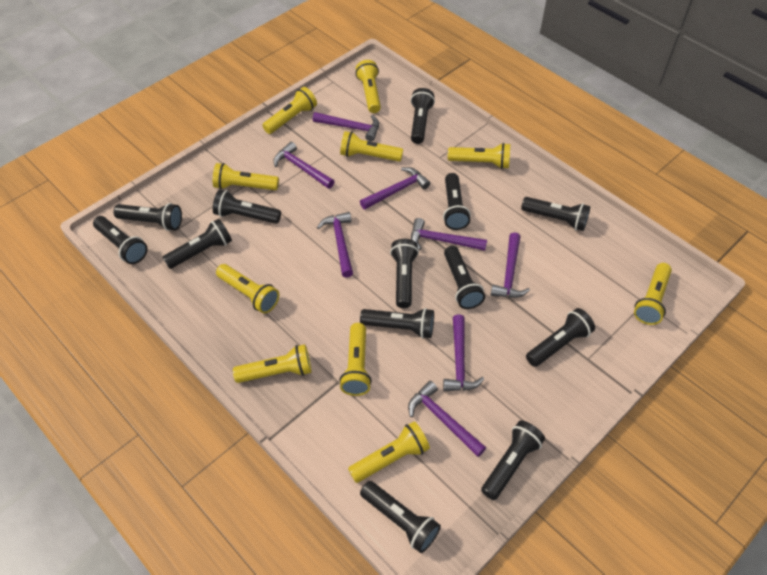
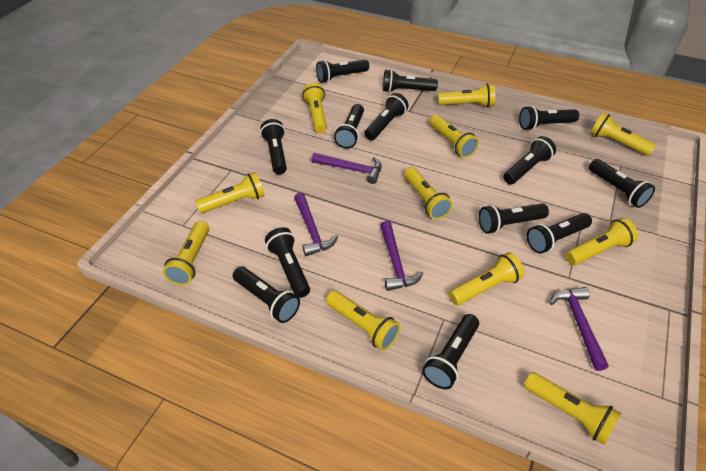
purple hammer: 8 -> 4
yellow flashlight: 10 -> 11

